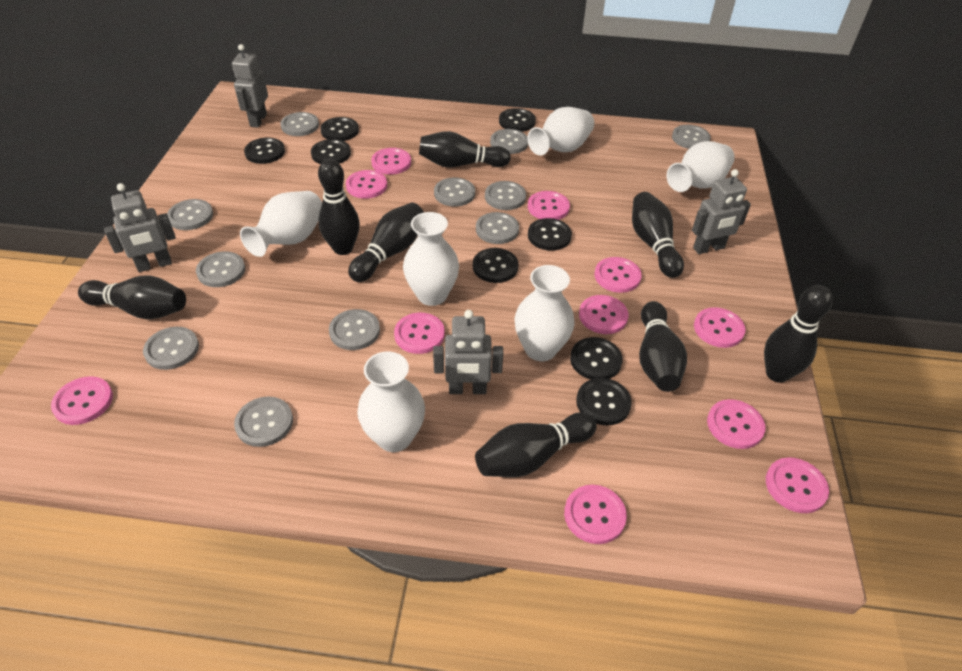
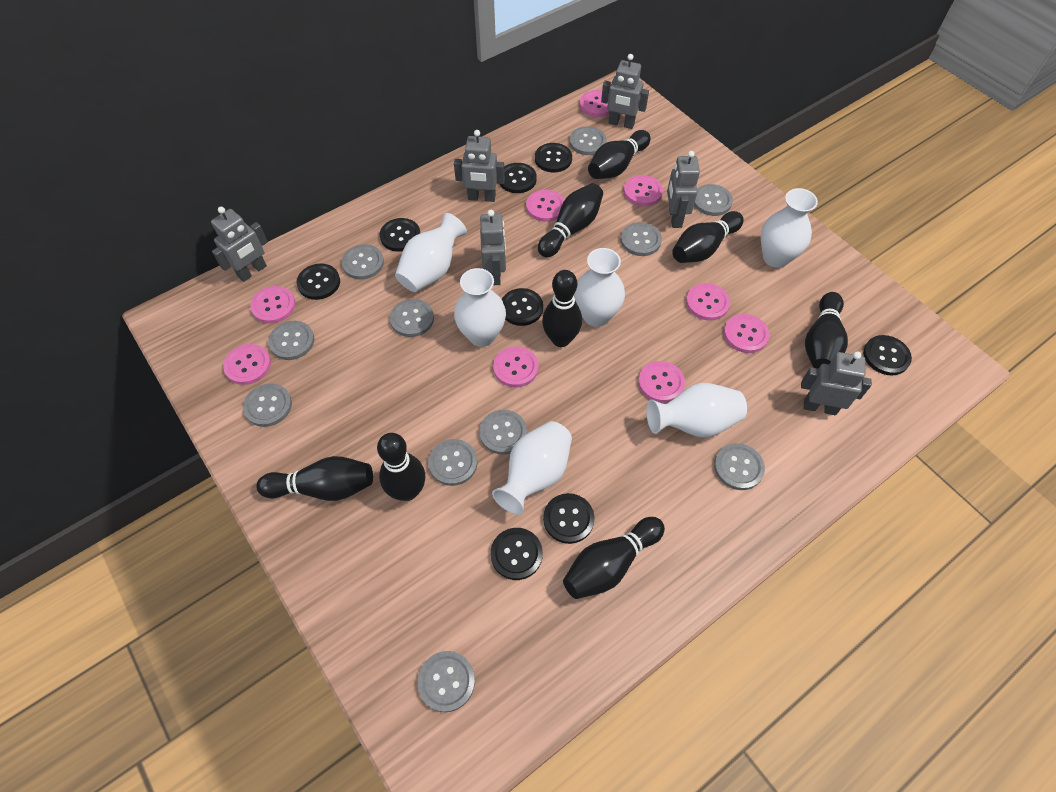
grey robot: 4 -> 6
pink button: 11 -> 9

